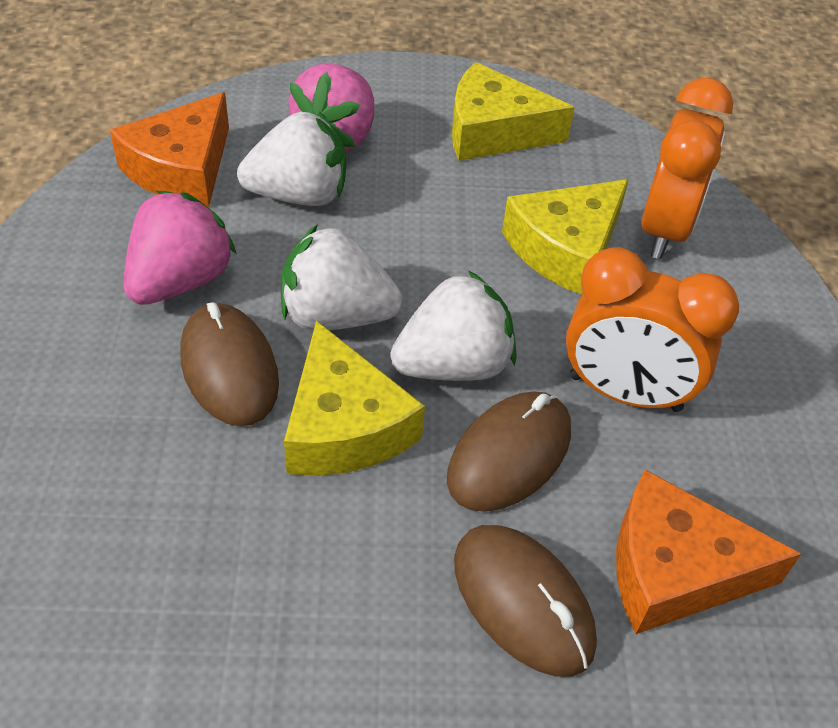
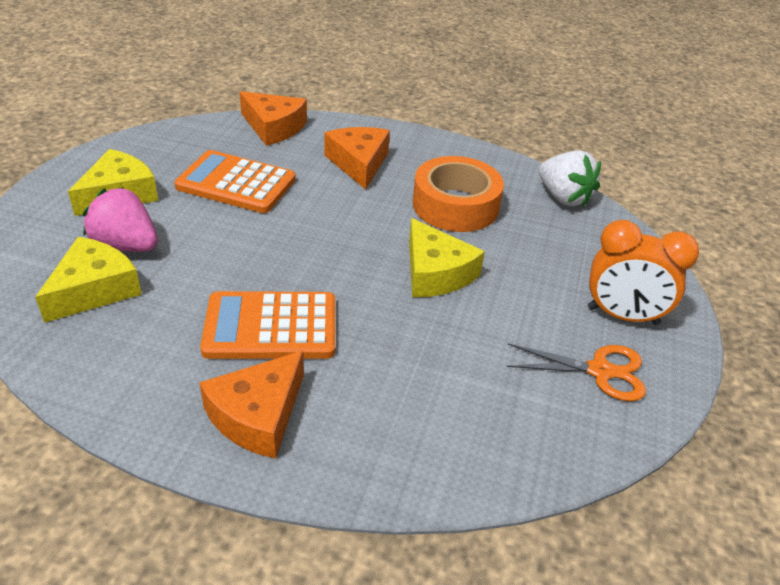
brown mouse: 3 -> 0
orange calculator: 0 -> 2
orange cheese: 2 -> 3
orange clock: 2 -> 1
orange scissors: 0 -> 1
orange tape: 0 -> 1
pink strawberry: 2 -> 1
white strawberry: 3 -> 1

